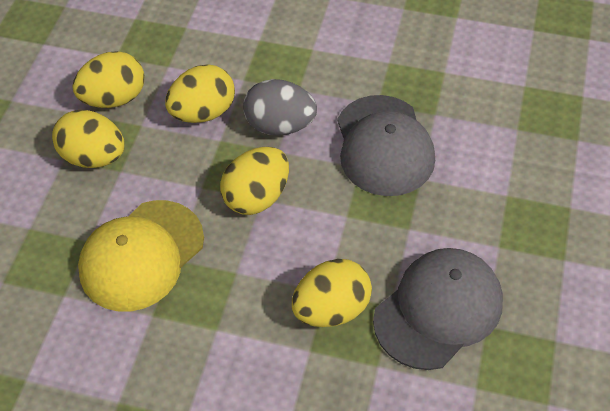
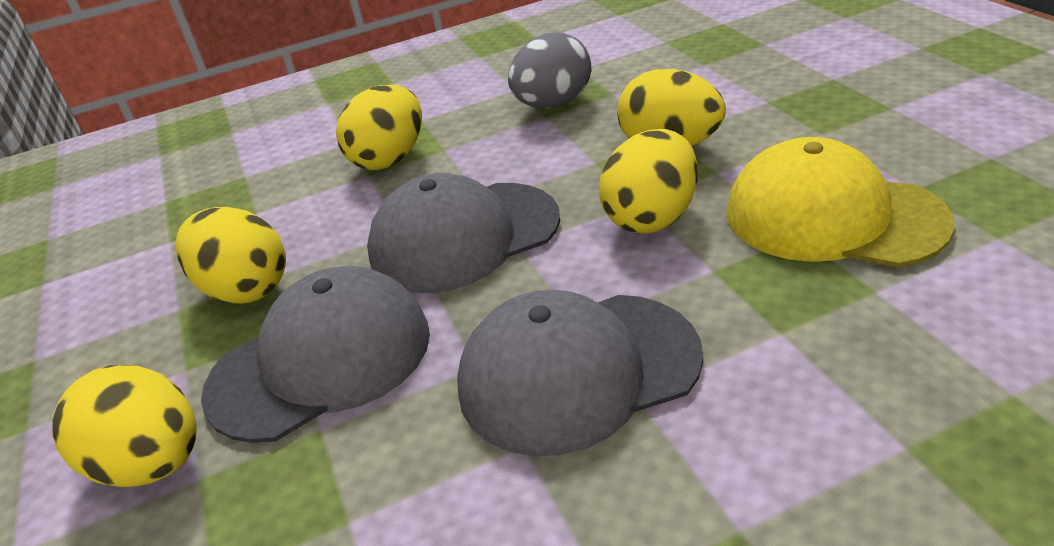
grey cap: 2 -> 3

